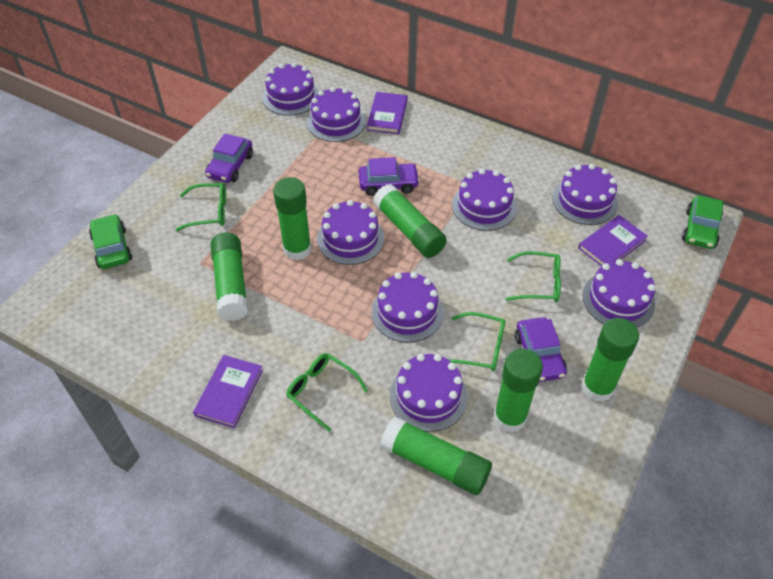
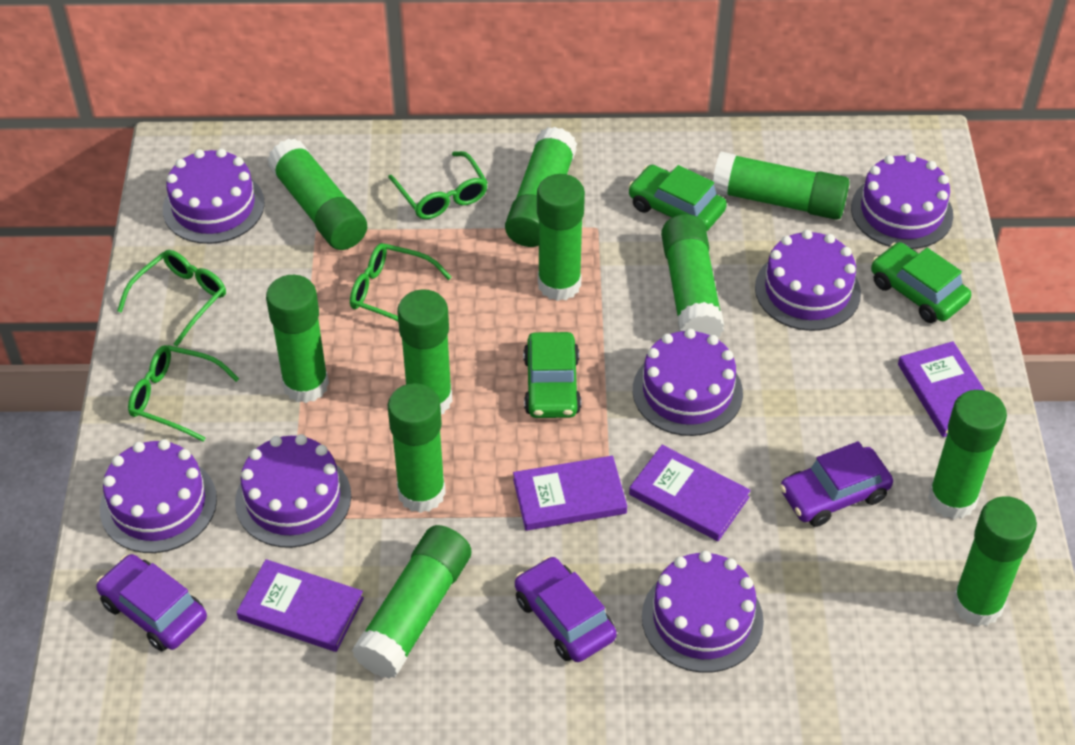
green car: 2 -> 3
green glue stick: 6 -> 11
purple book: 3 -> 4
purple cake: 8 -> 7

